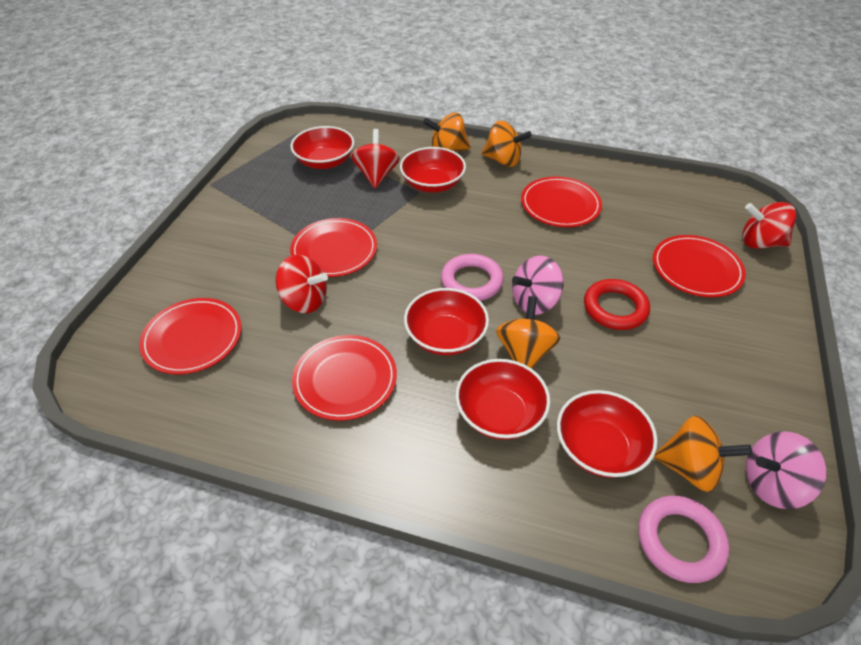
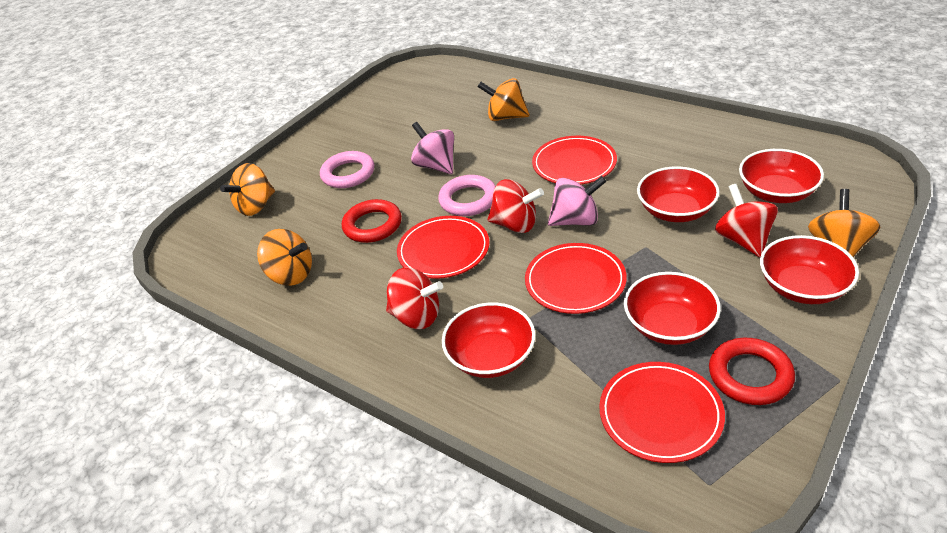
red plate: 5 -> 4
red ring: 1 -> 2

